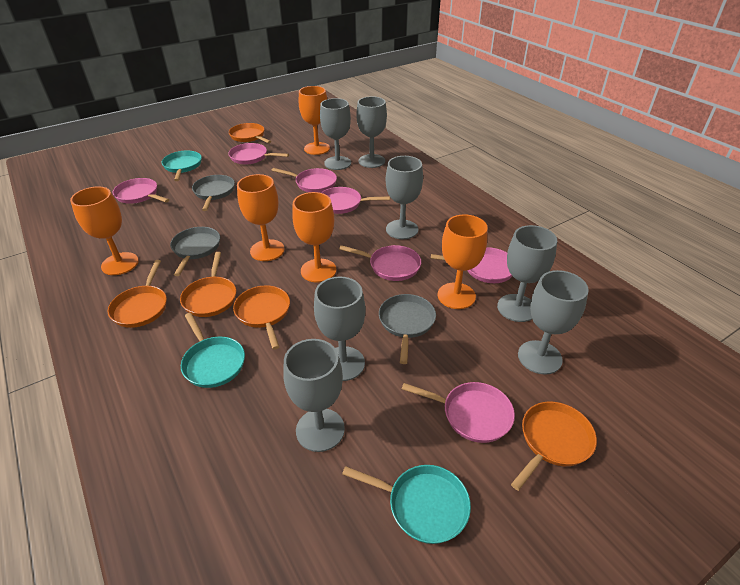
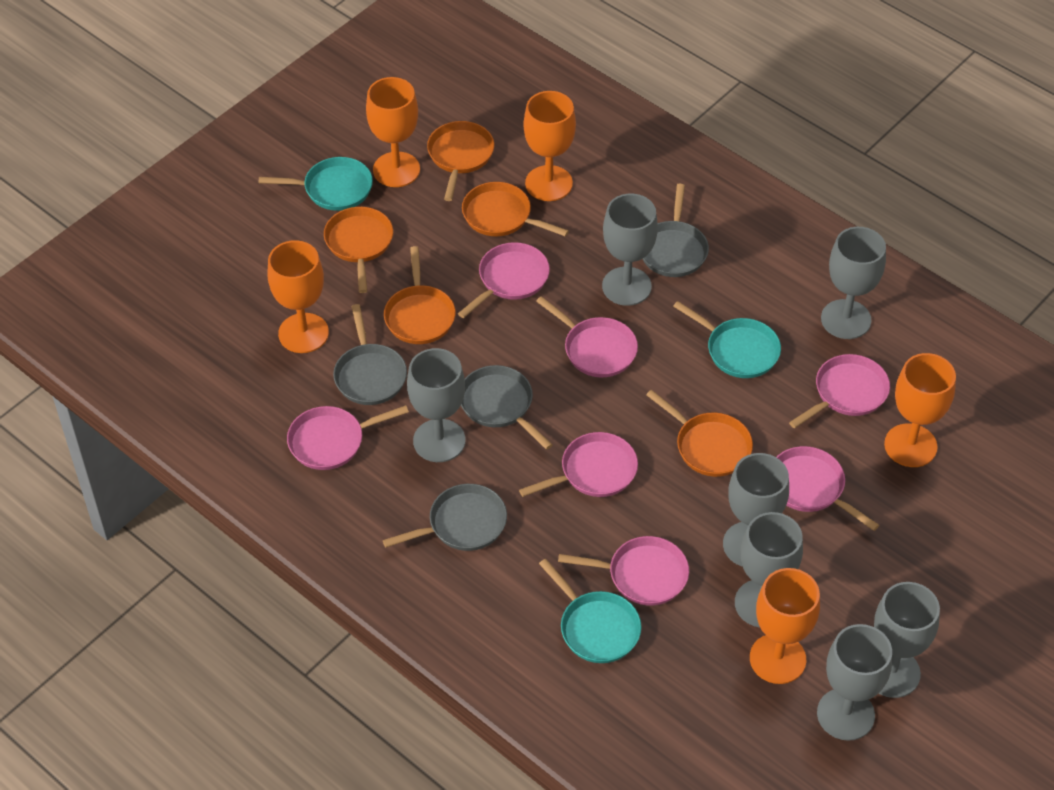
grey pan: 3 -> 4

